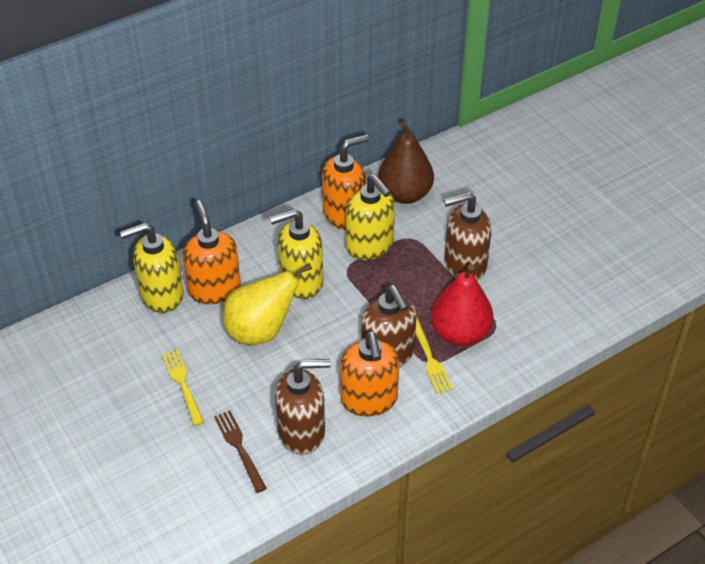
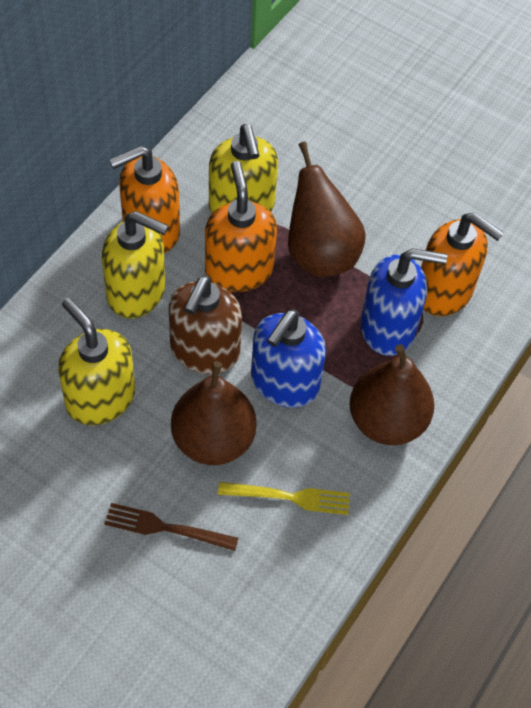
blue soap dispenser: 0 -> 2
brown pear: 1 -> 3
brown soap dispenser: 3 -> 1
red pear: 1 -> 0
yellow fork: 2 -> 1
yellow pear: 1 -> 0

